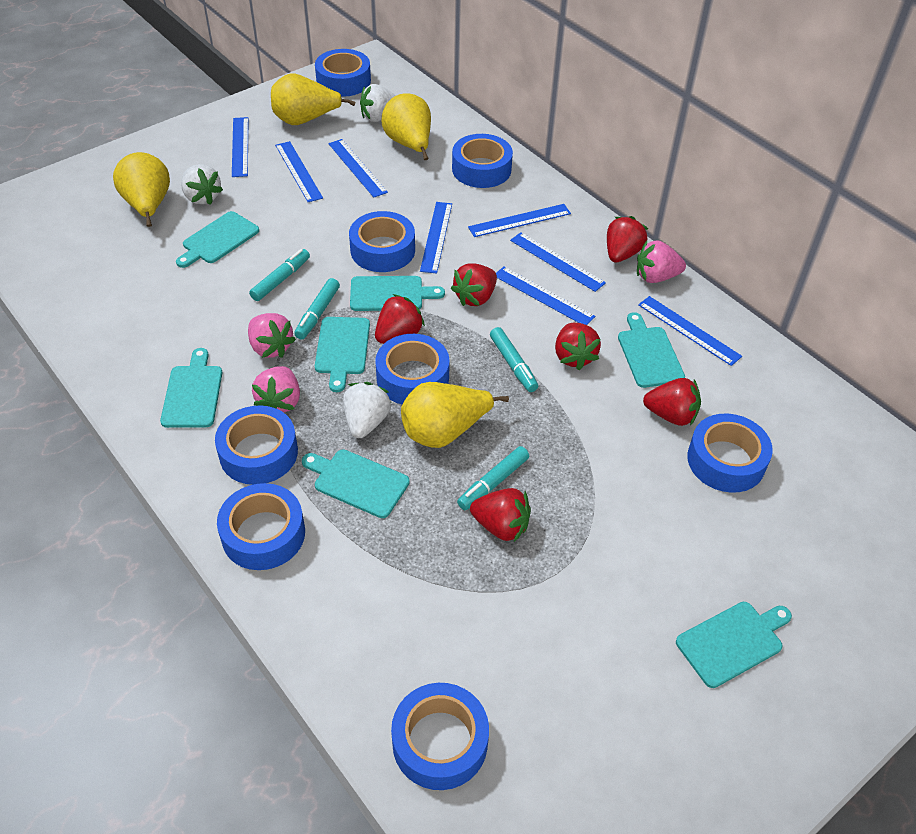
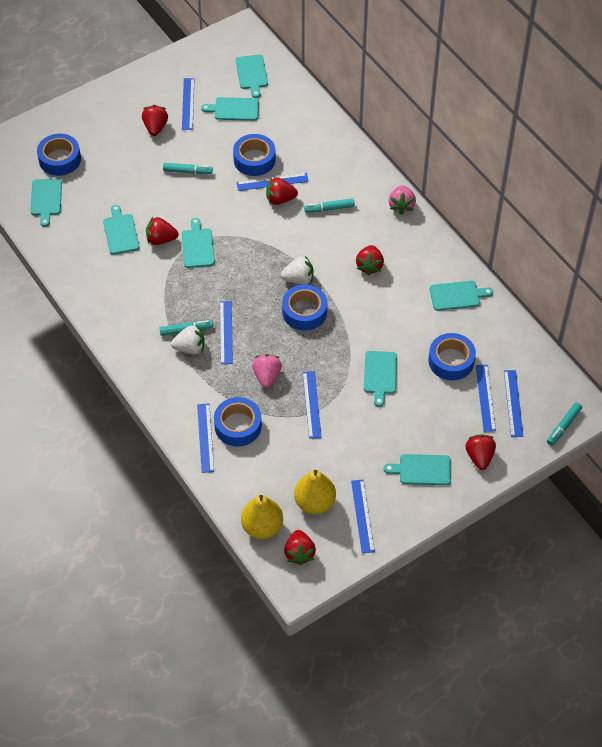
blue tape: 8 -> 5
pink strawberry: 3 -> 2
turquoise cutting board: 7 -> 8
white strawberry: 3 -> 2
yellow pear: 4 -> 2

